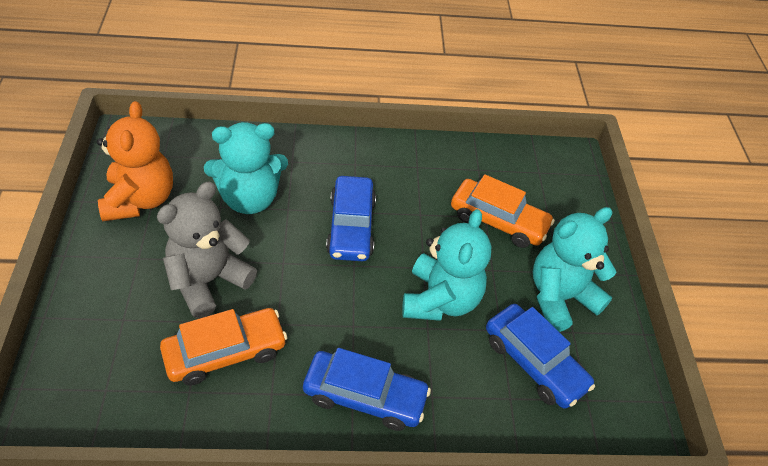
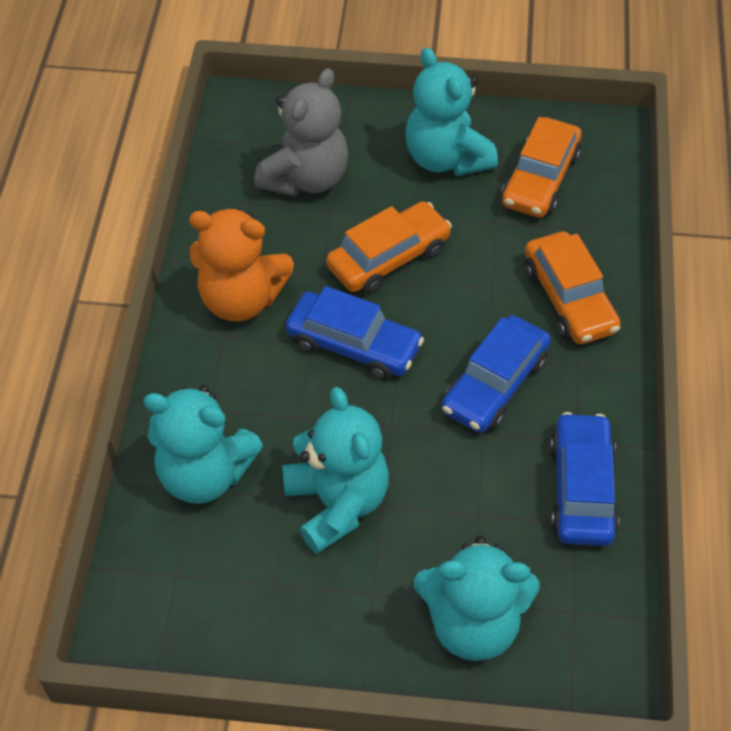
orange car: 2 -> 3
turquoise teddy bear: 3 -> 4

